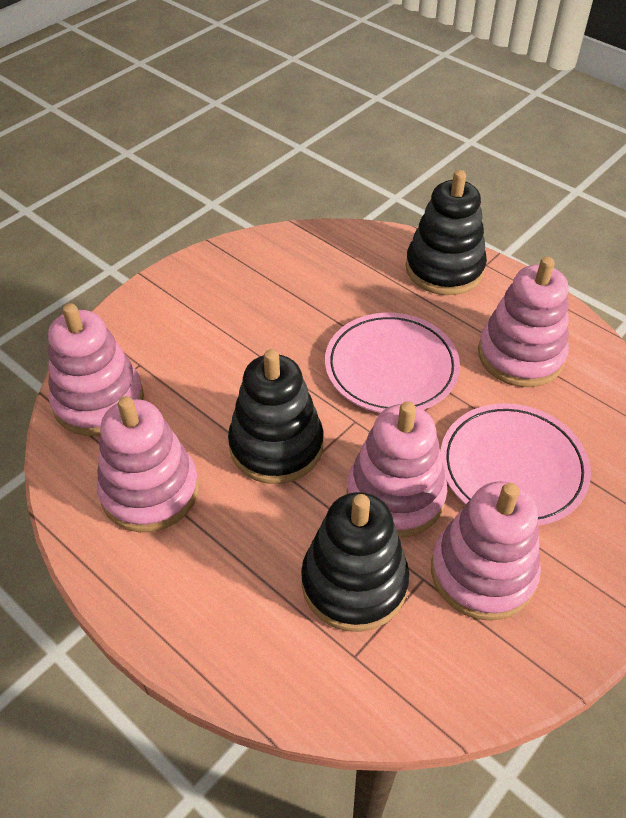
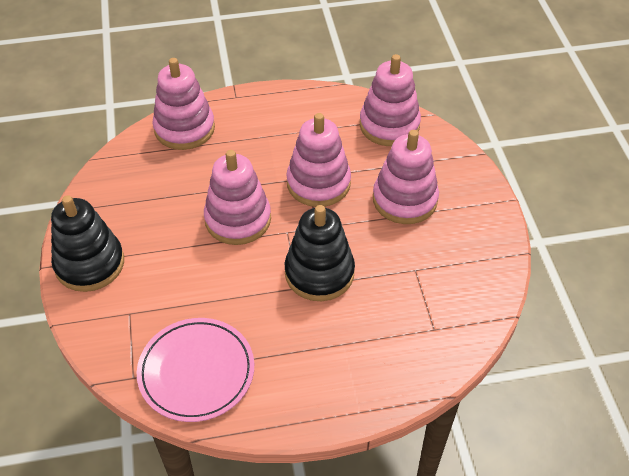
black stacking toy: 3 -> 2
pink plate: 2 -> 1

